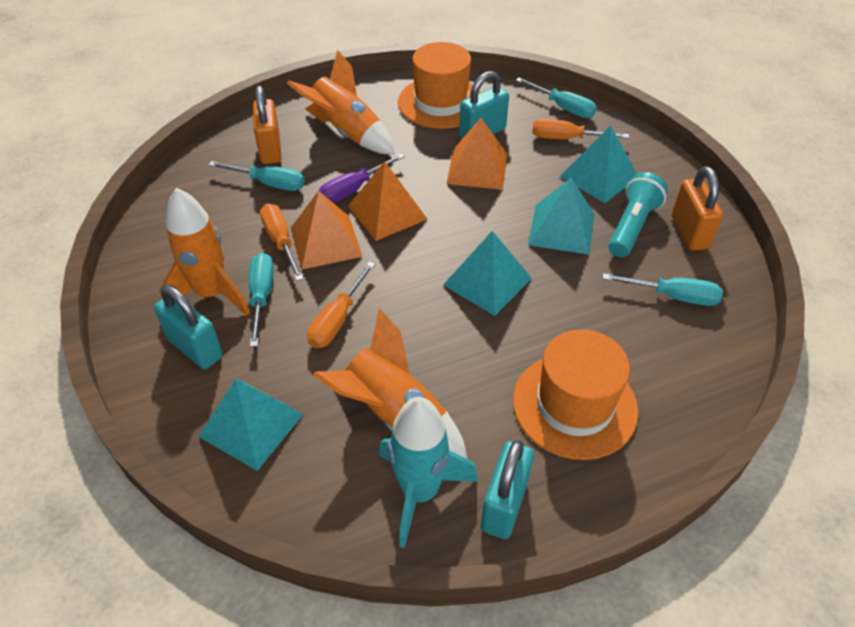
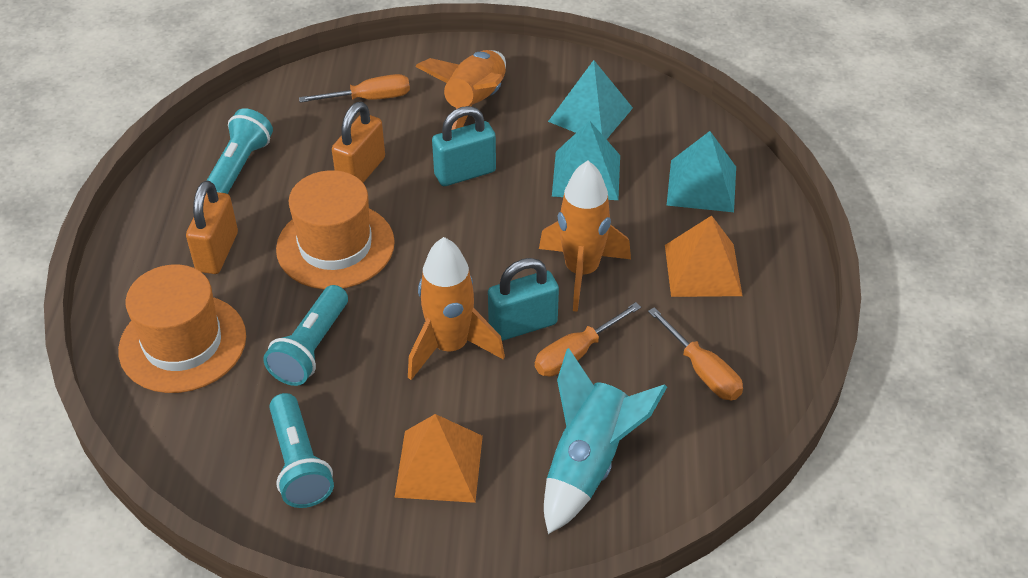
orange pyramid: 3 -> 2
purple screwdriver: 1 -> 0
turquoise flashlight: 1 -> 3
turquoise padlock: 3 -> 2
turquoise pyramid: 4 -> 3
turquoise screwdriver: 4 -> 0

